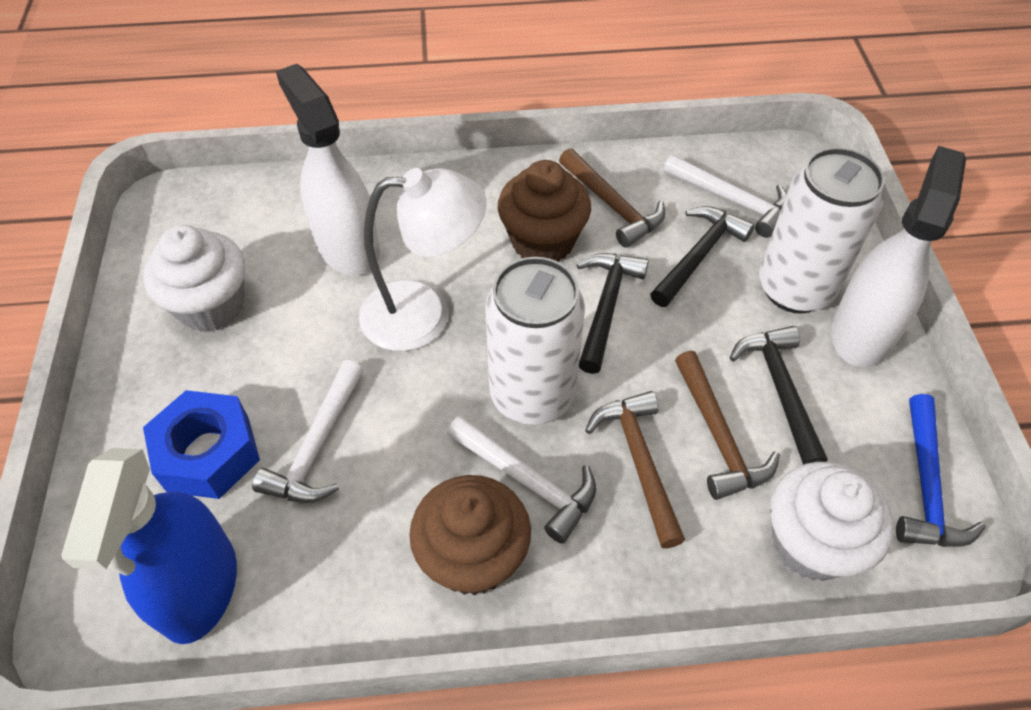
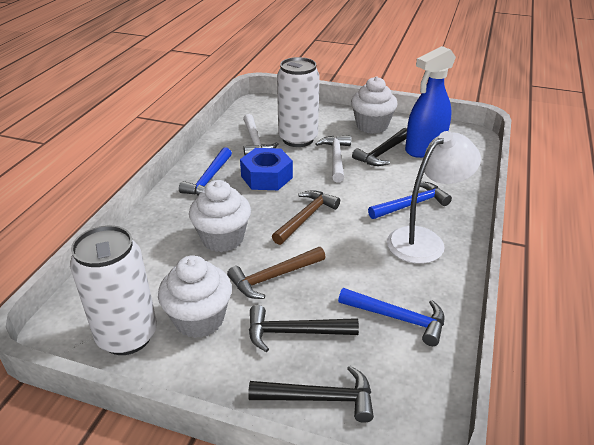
blue hammer: 1 -> 3
brown cupcake: 2 -> 0
brown hammer: 3 -> 2
white cupcake: 2 -> 3
white hammer: 3 -> 2
white spray bottle: 2 -> 0

